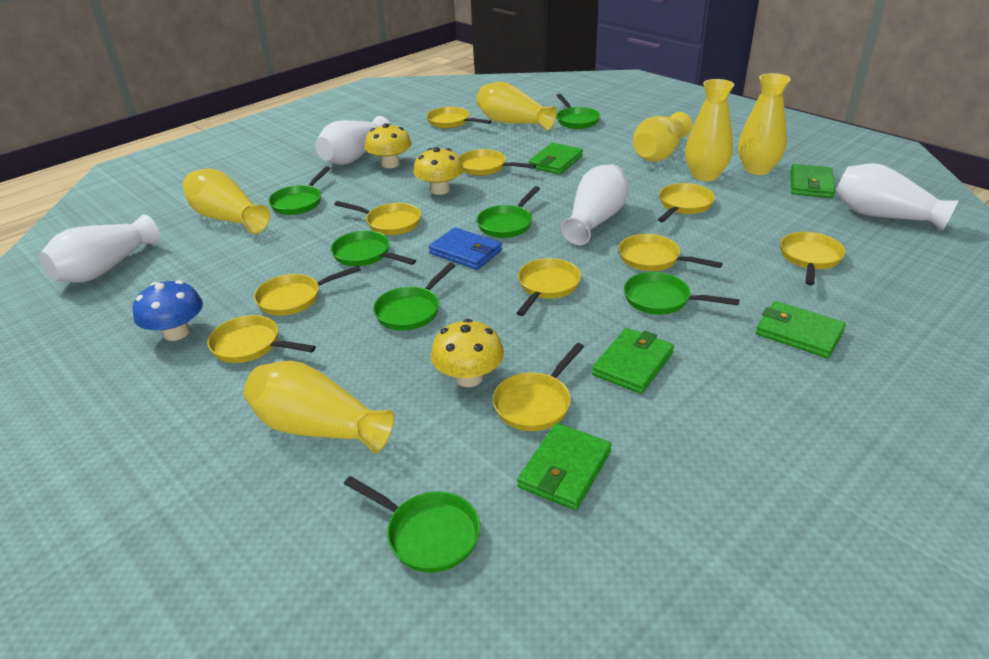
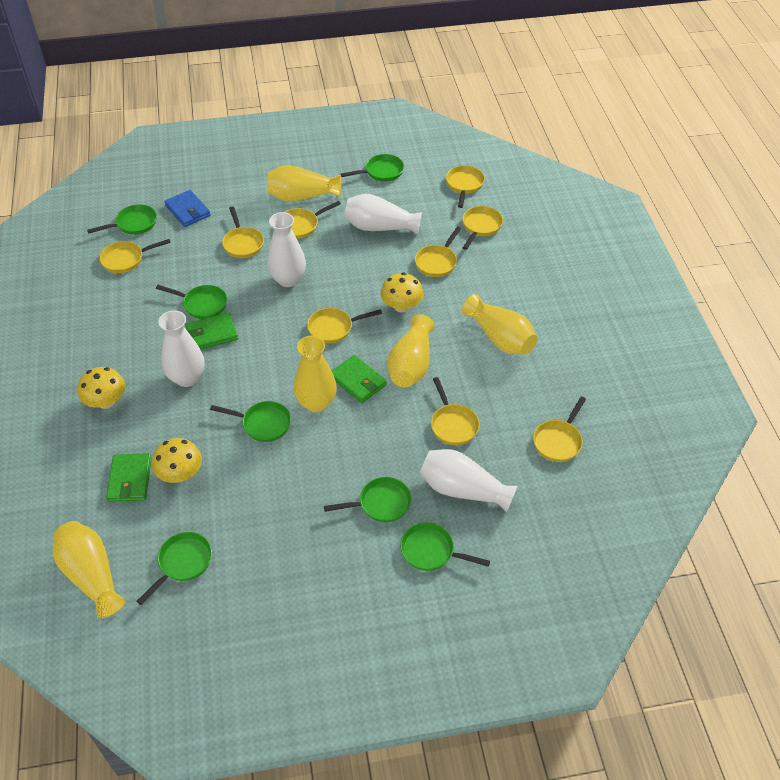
blue mushroom: 1 -> 0
green wallet: 5 -> 3
yellow pan: 10 -> 9
yellow vase: 6 -> 5

